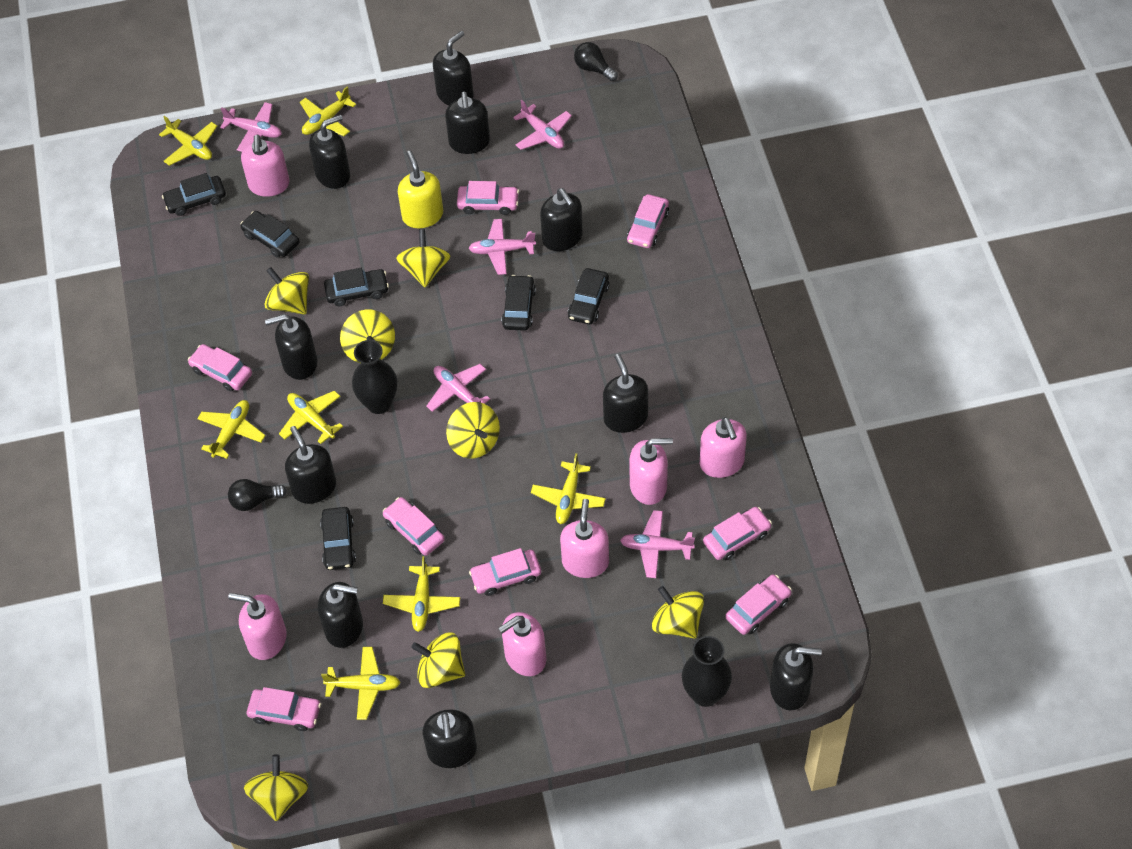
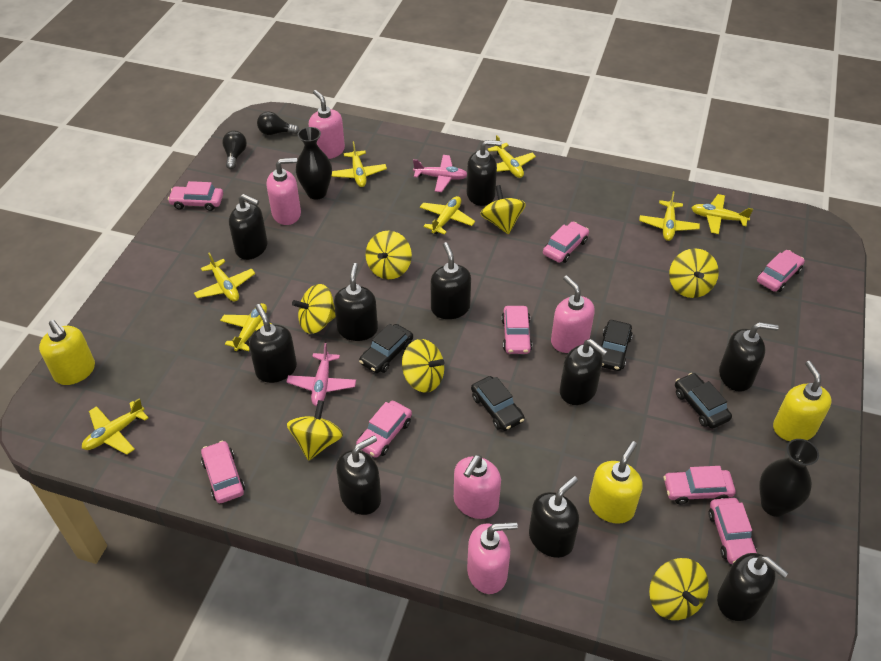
black car: 6 -> 4
pink plane: 5 -> 2
pink soap dispenser: 6 -> 5
yellow plane: 7 -> 8
yellow soap dispenser: 1 -> 3

